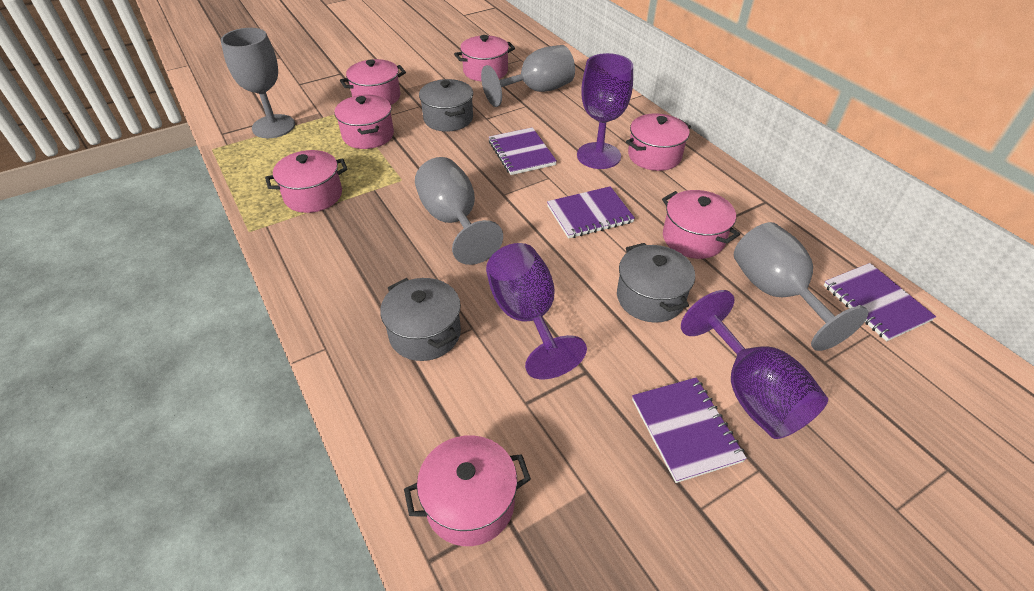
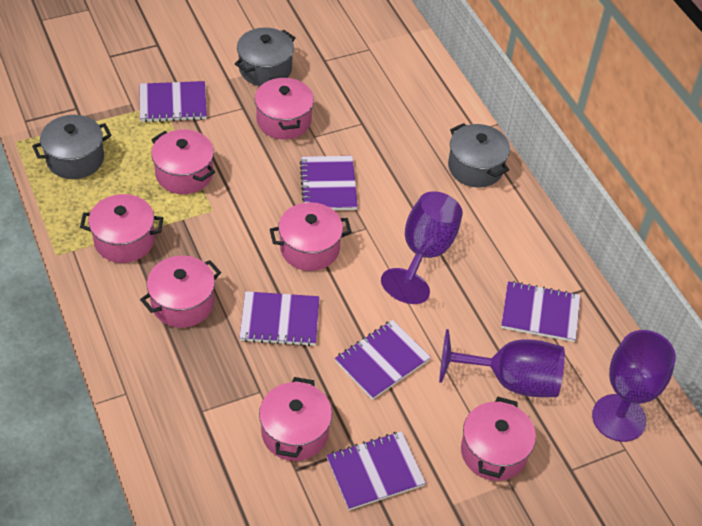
grey goblet: 4 -> 0
purple notebook: 4 -> 6

